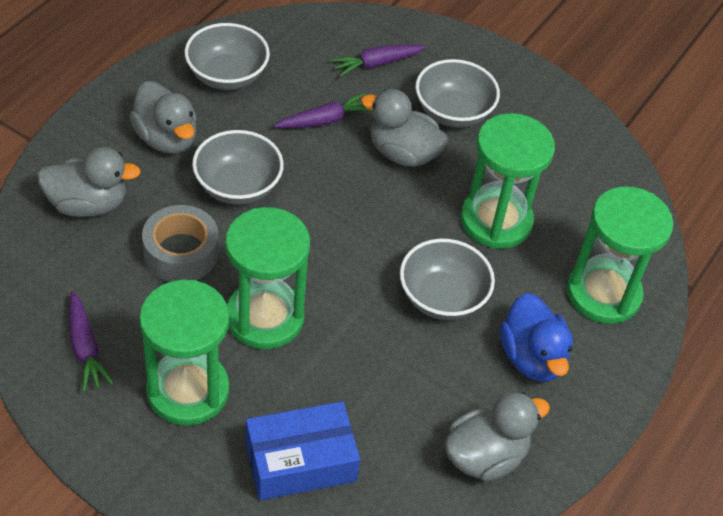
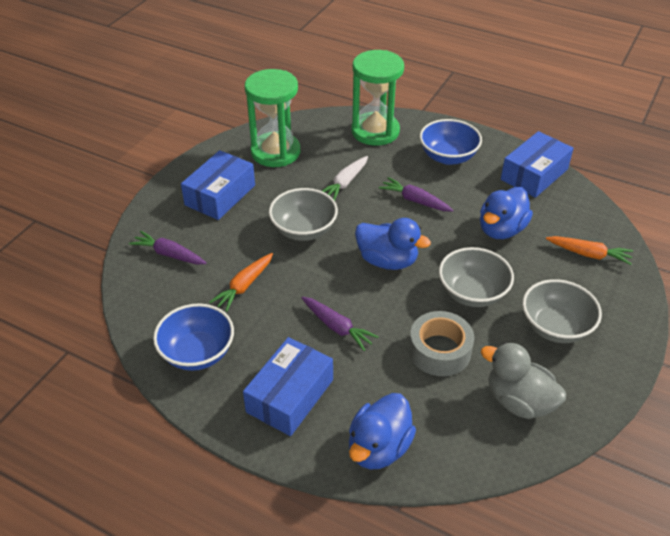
blue bowl: 0 -> 2
blue box: 1 -> 3
blue duck: 1 -> 3
green hourglass: 4 -> 2
grey bowl: 4 -> 3
grey duck: 4 -> 1
orange carrot: 0 -> 2
white carrot: 0 -> 1

